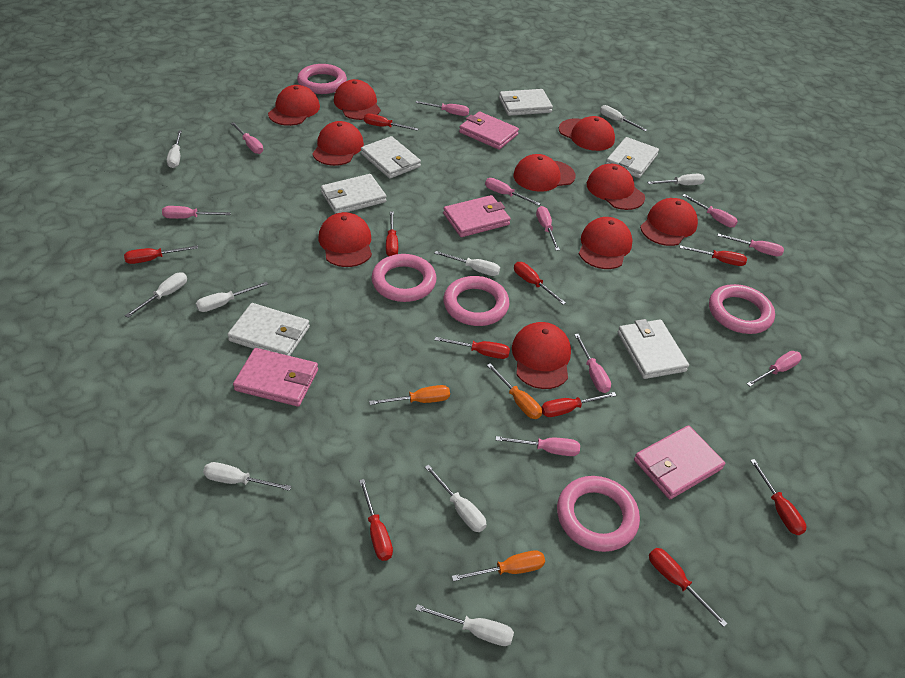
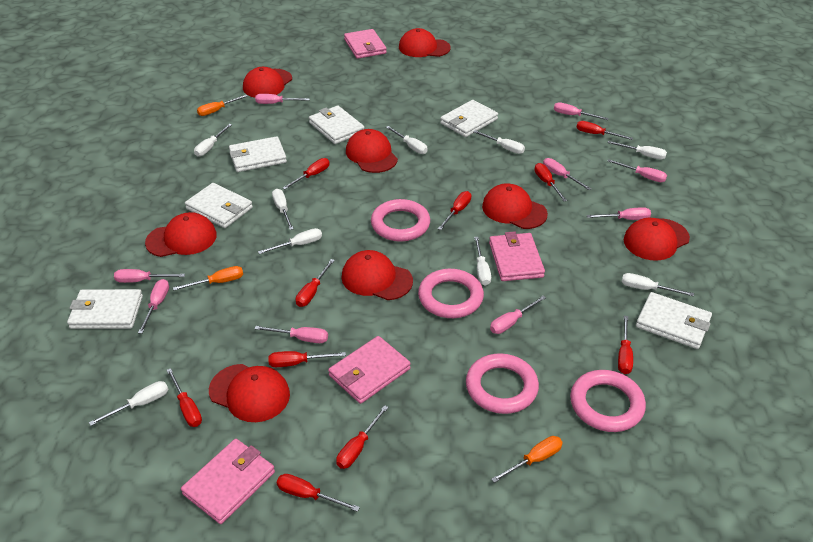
pink ring: 5 -> 4
pink screwdriver: 10 -> 9
red cap: 10 -> 8

